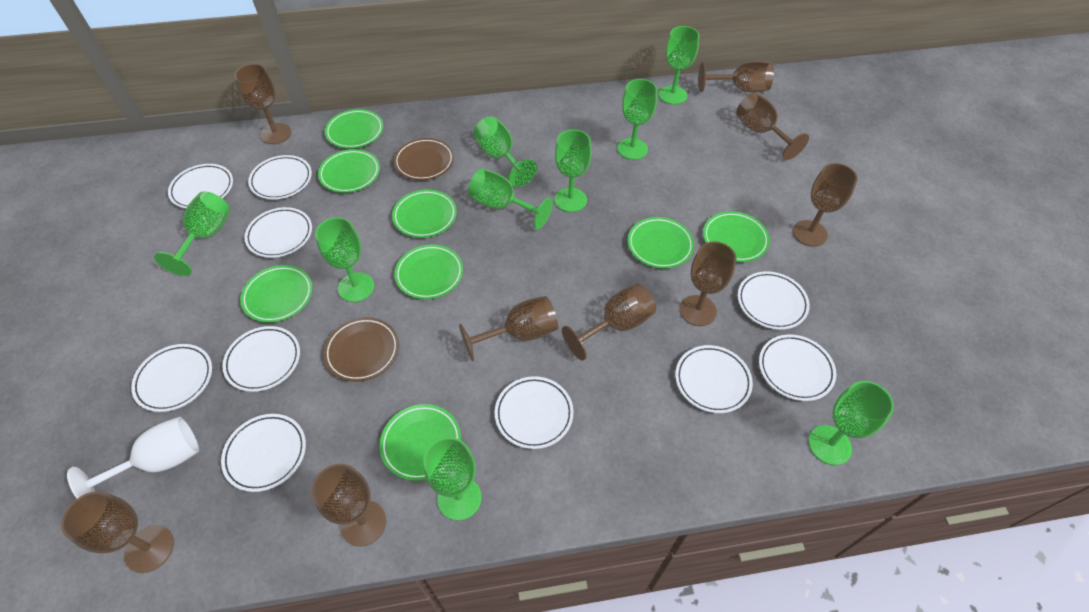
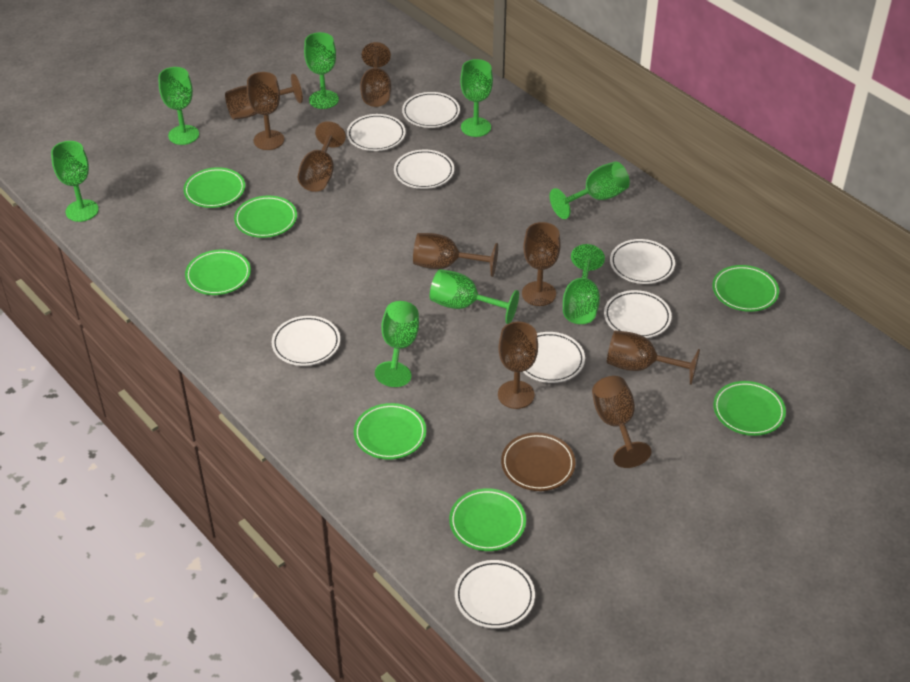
brown plate: 2 -> 1
green goblet: 9 -> 8
green plate: 8 -> 7
white goblet: 1 -> 0
white plate: 10 -> 8

